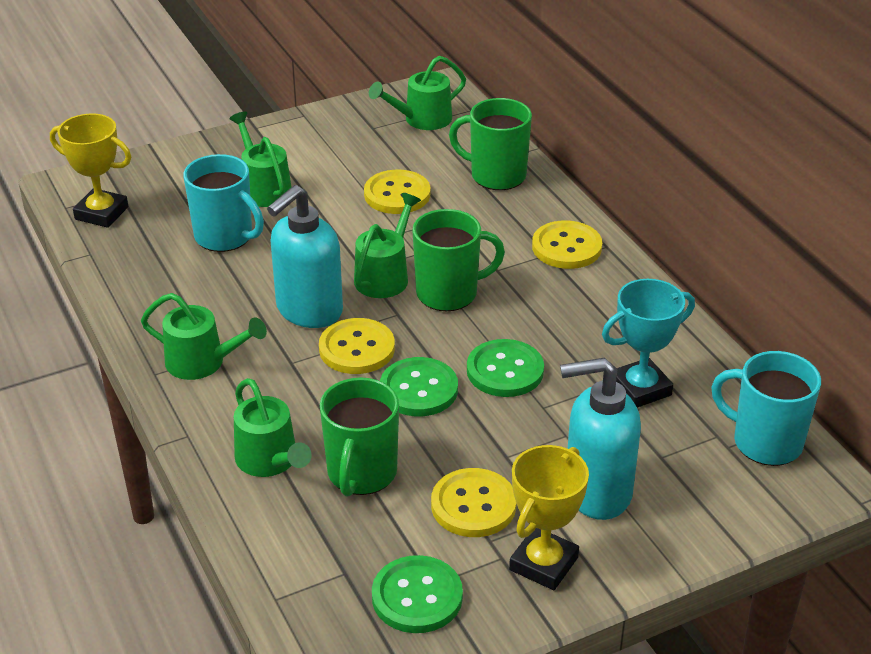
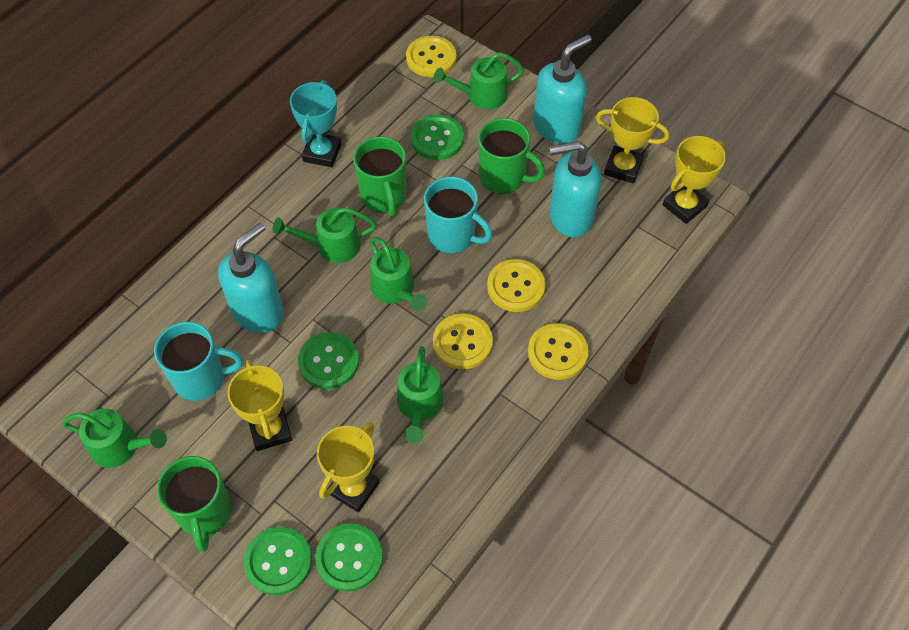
green button: 3 -> 4
turquoise soap dispenser: 2 -> 3
yellow trophy: 2 -> 4

